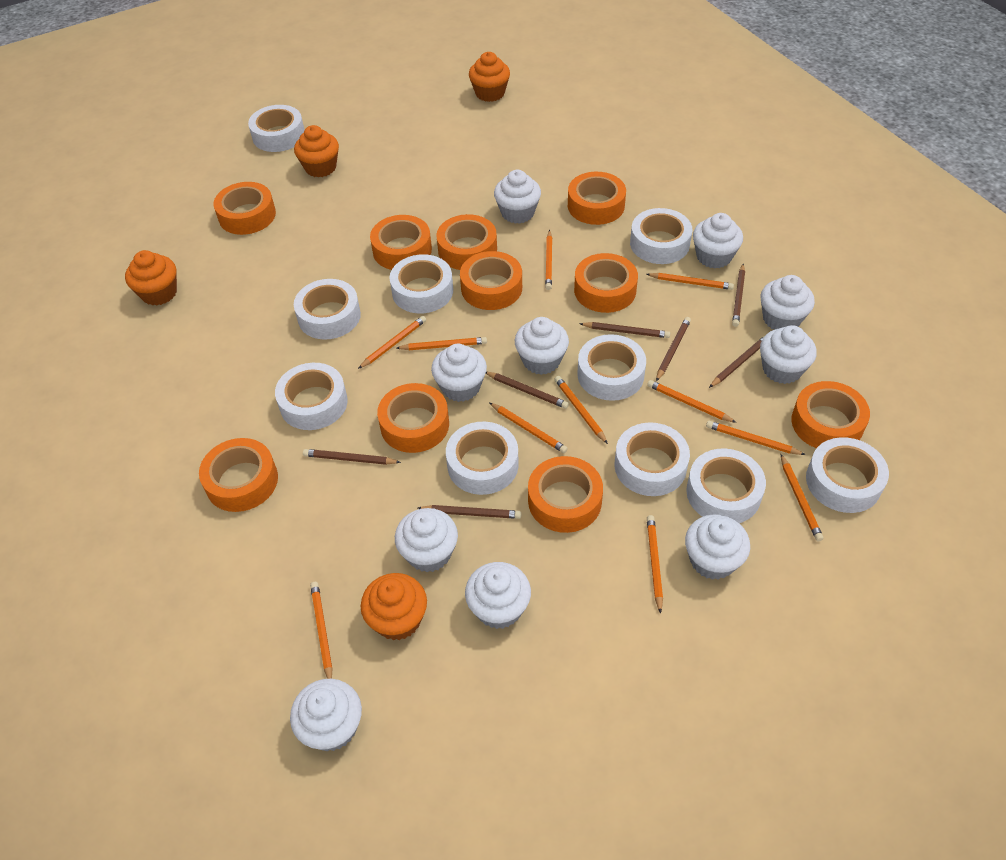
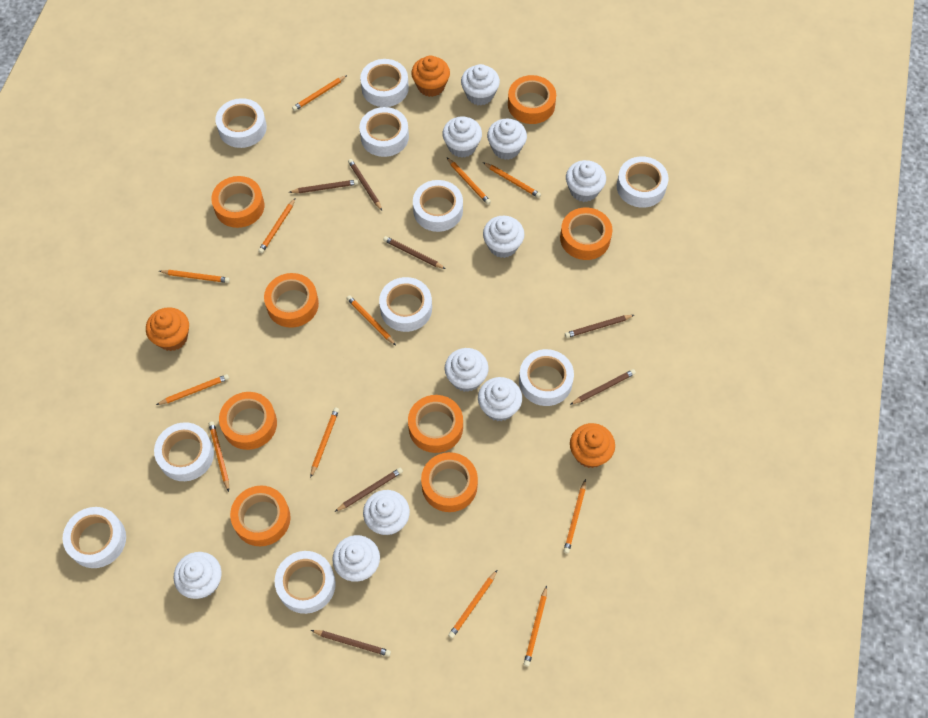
orange cupcake: 4 -> 3
orange pencil: 11 -> 12
orange tape: 10 -> 8

